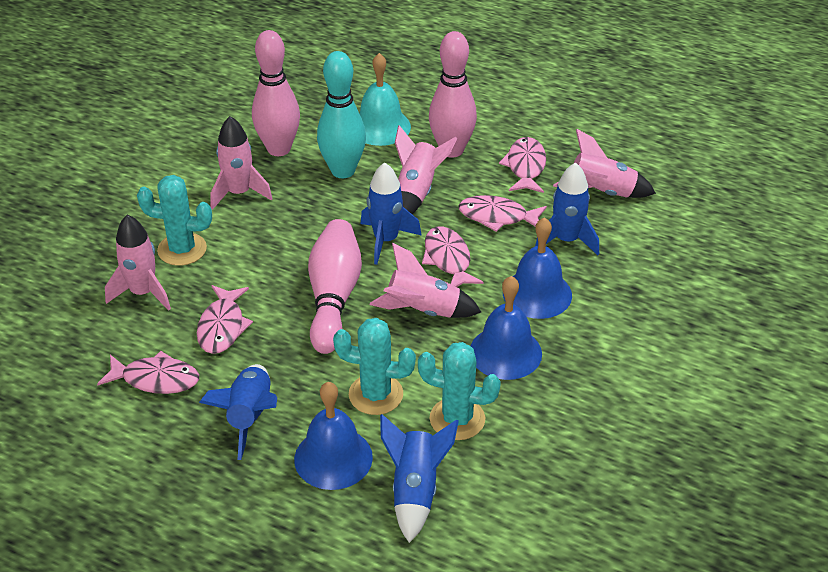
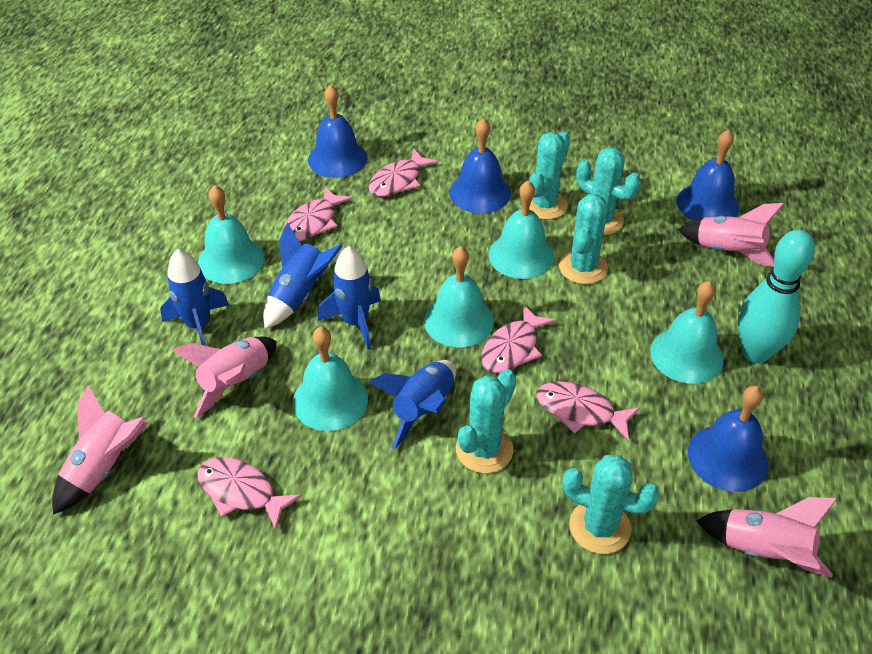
blue bell: 3 -> 4
pink bowling pin: 3 -> 0
pink rocket: 5 -> 4
turquoise bell: 1 -> 5
turquoise cactus: 3 -> 5

